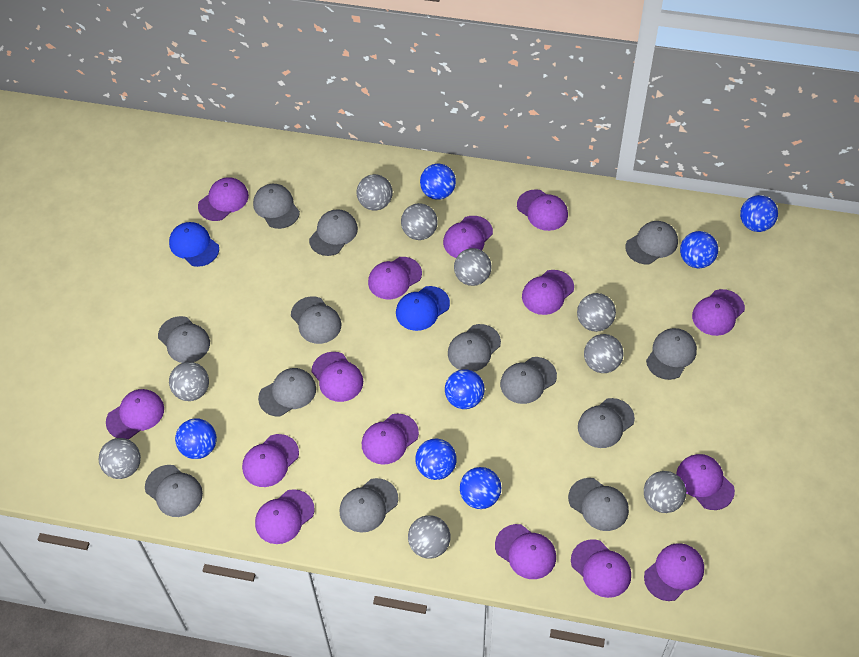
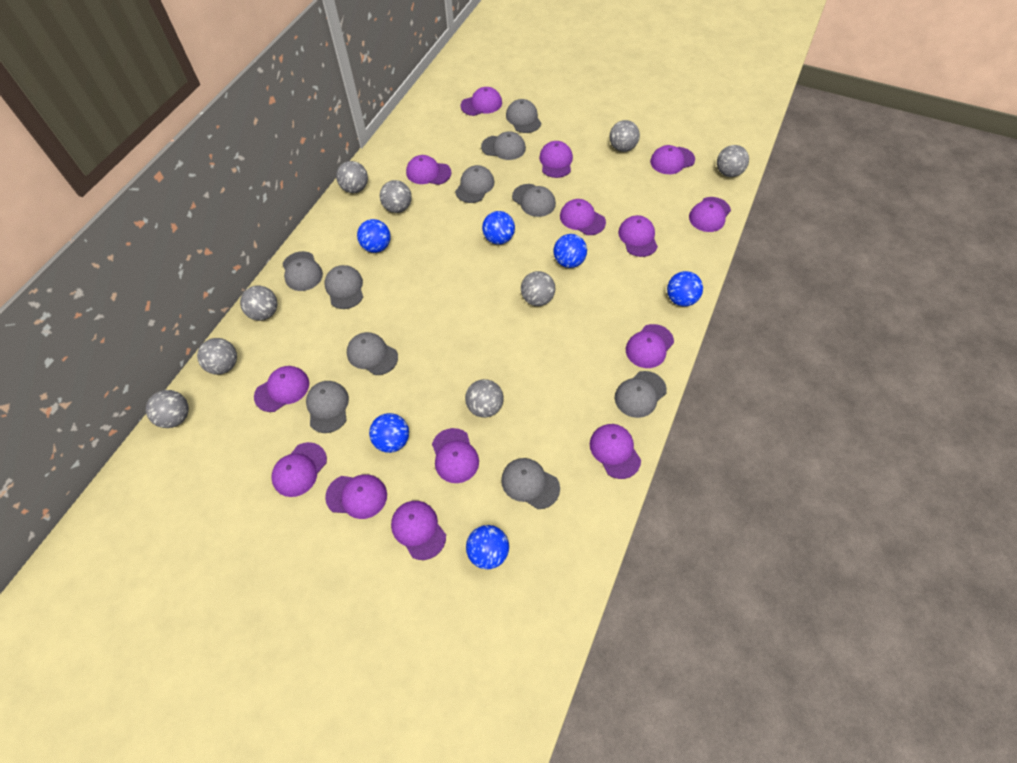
blue ball: 7 -> 6
blue cap: 2 -> 0
grey cap: 13 -> 10
purple cap: 15 -> 14

